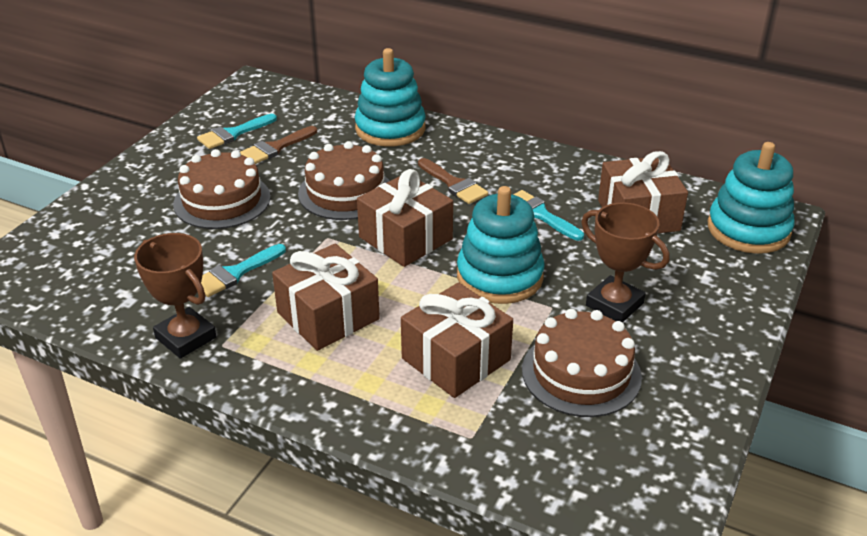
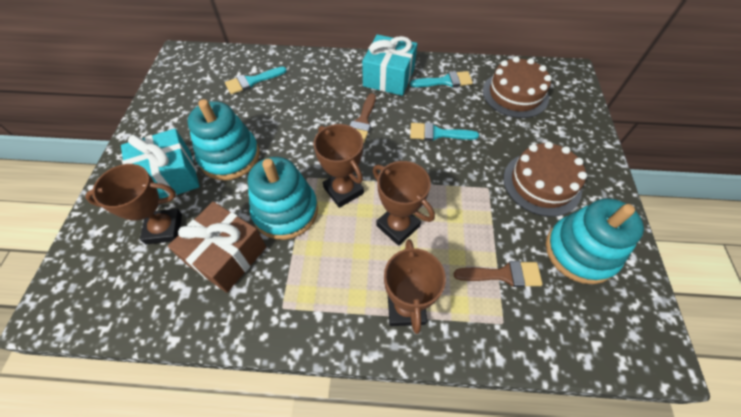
brown cake: 3 -> 2
brown gift: 4 -> 1
brown trophy: 2 -> 4
turquoise gift: 0 -> 2

